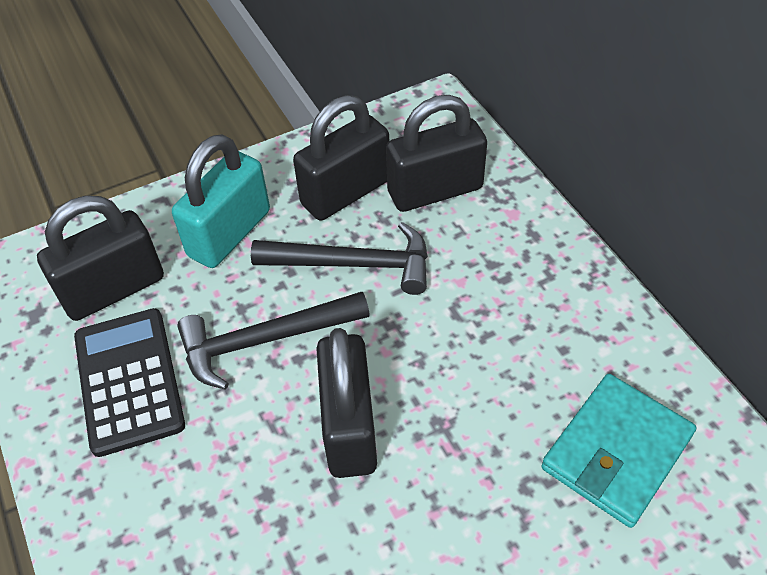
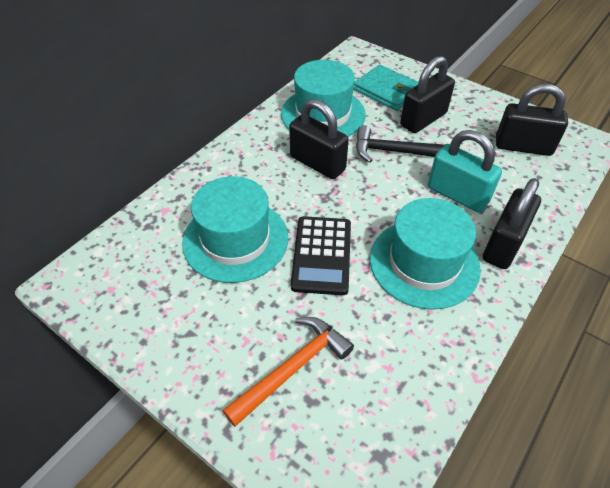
black hammer: 2 -> 1
orange hammer: 0 -> 1
turquoise hat: 0 -> 3

